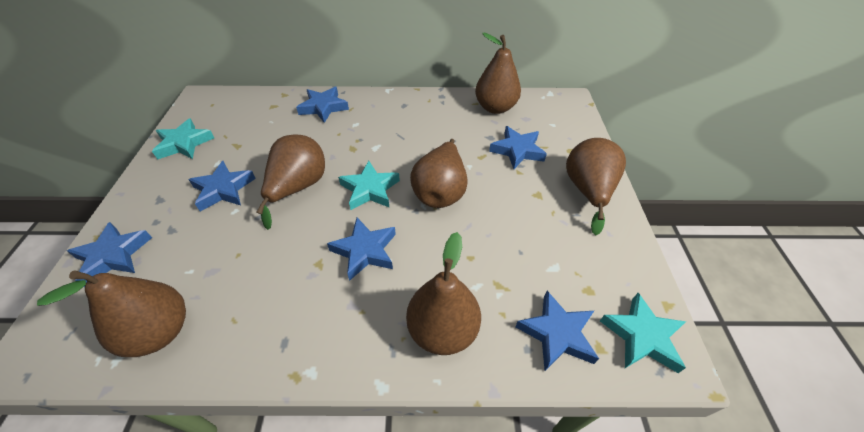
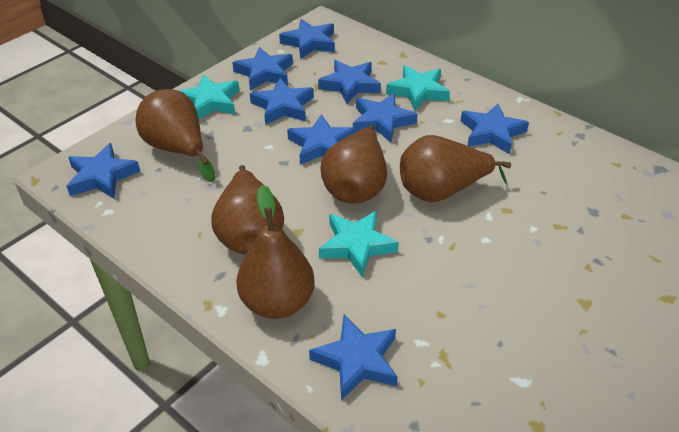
blue star: 6 -> 9
brown pear: 6 -> 5

